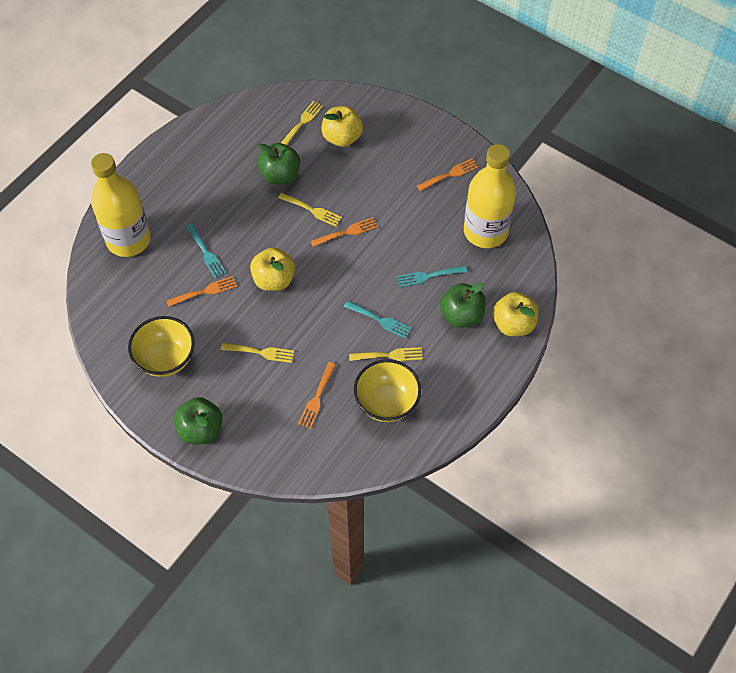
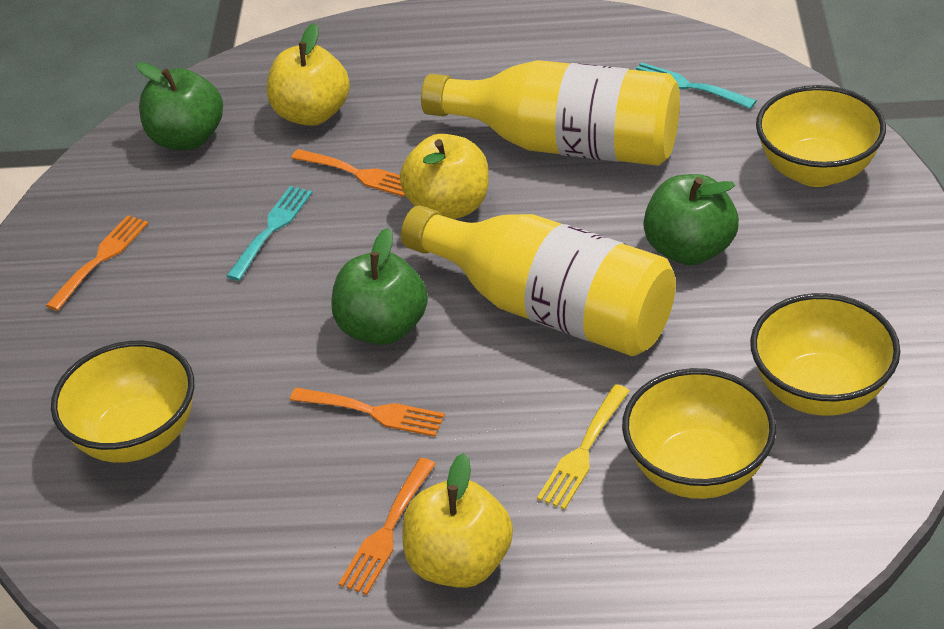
turquoise fork: 3 -> 2
yellow bowl: 2 -> 4
yellow fork: 4 -> 1

